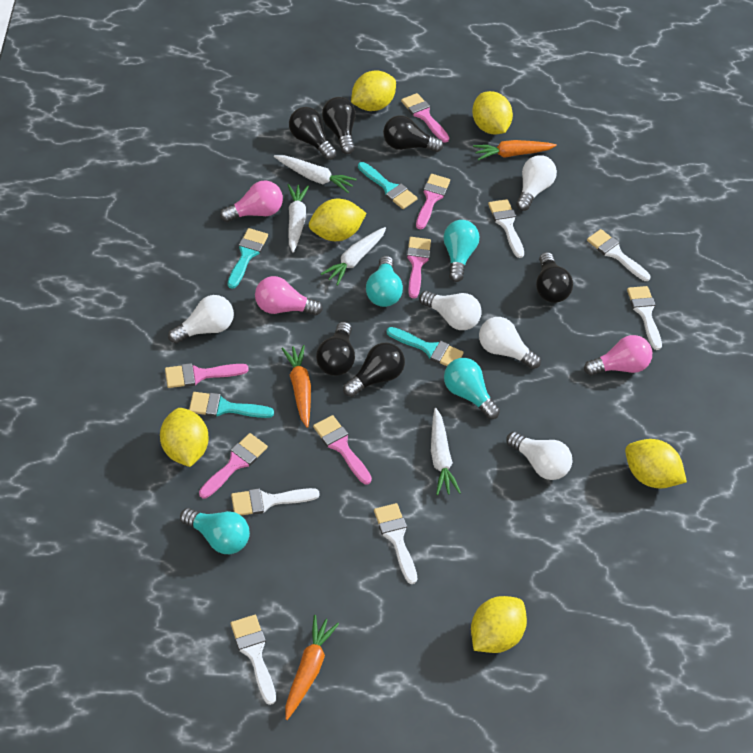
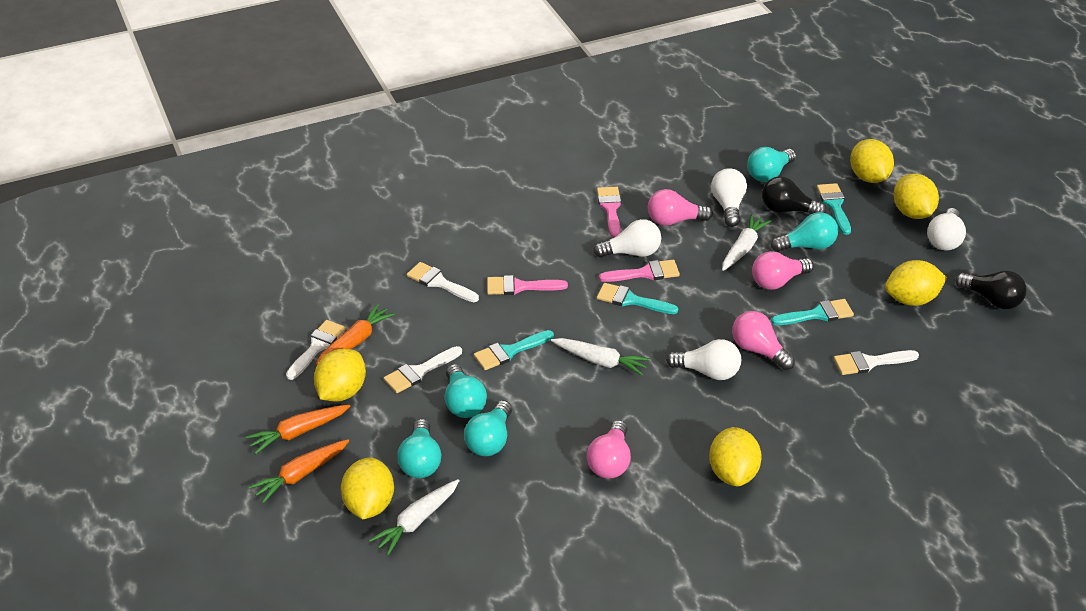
black light bulb: 6 -> 2
pink brush: 6 -> 3
pink light bulb: 3 -> 4
turquoise light bulb: 4 -> 5
white brush: 6 -> 4
white carrot: 4 -> 3
white light bulb: 5 -> 4

